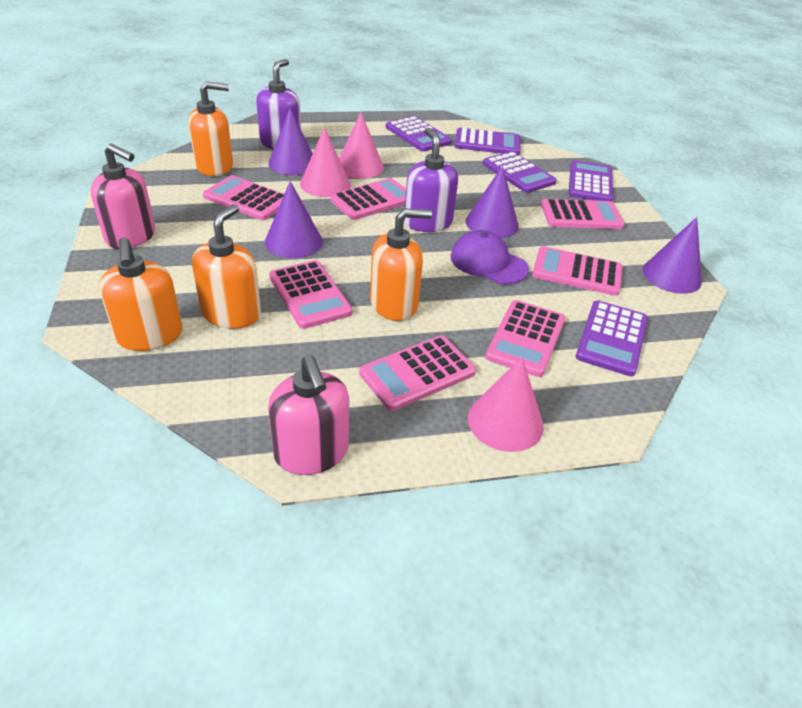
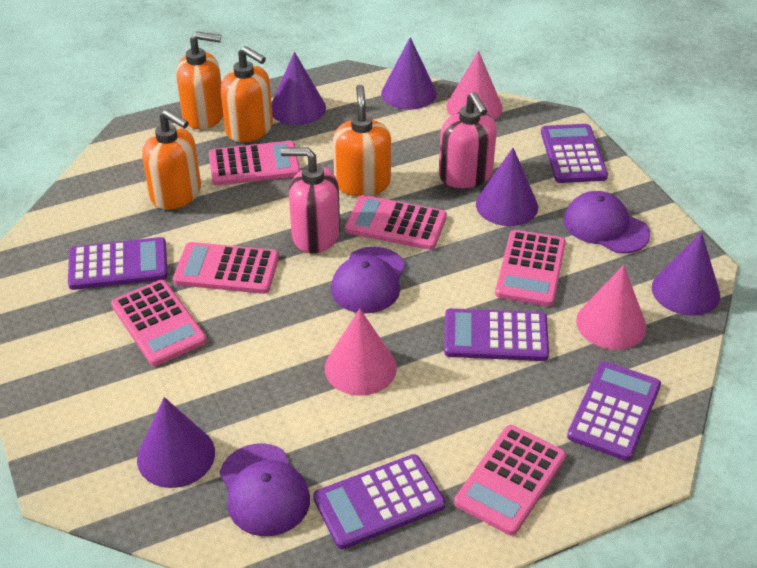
pink calculator: 7 -> 6
purple cap: 1 -> 3
purple cone: 4 -> 5
purple soap dispenser: 2 -> 0

